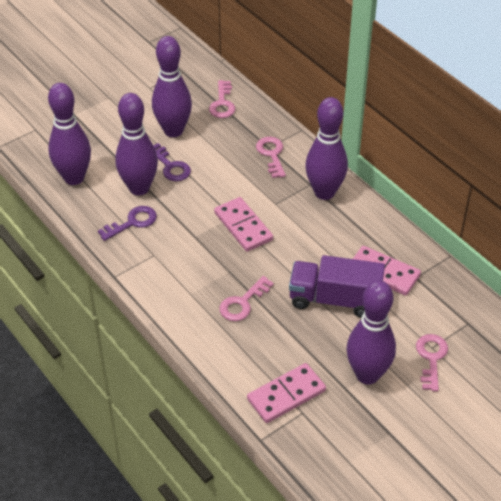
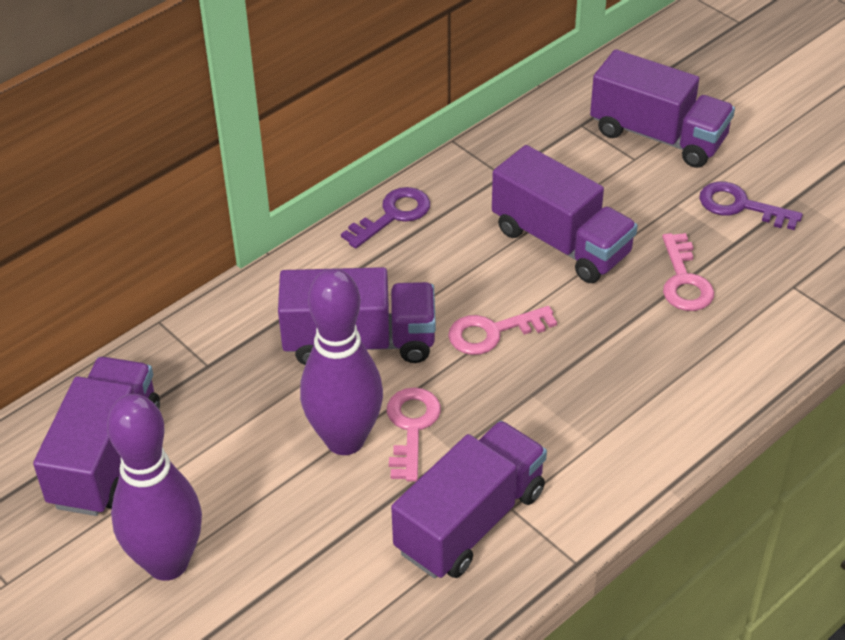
pink domino: 3 -> 0
pink key: 4 -> 3
purple bowling pin: 5 -> 2
purple truck: 1 -> 5

